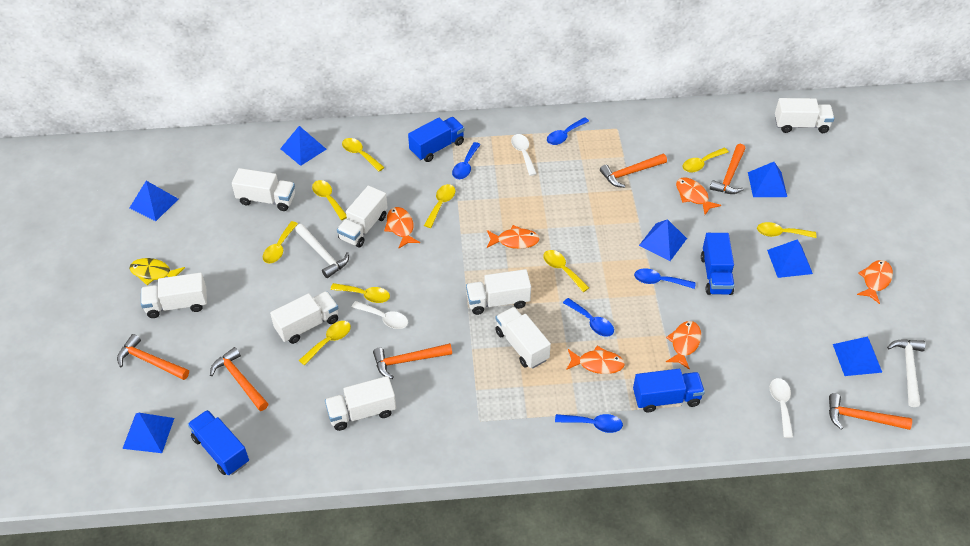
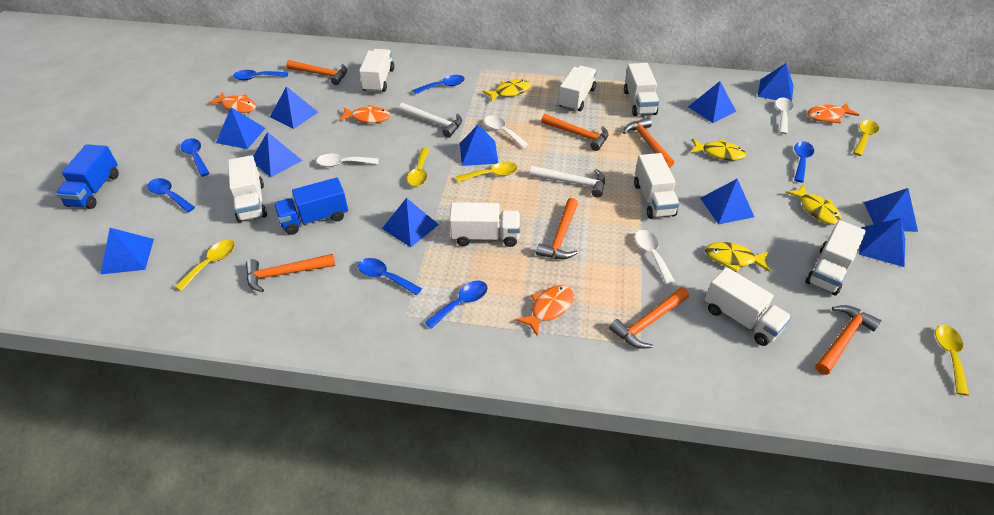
blue pyramid: 7 -> 11
blue spoon: 5 -> 7
blue truck: 4 -> 2
orange fish: 6 -> 4
orange hammer: 6 -> 7
white spoon: 3 -> 4
yellow fish: 1 -> 4
yellow spoon: 9 -> 5

